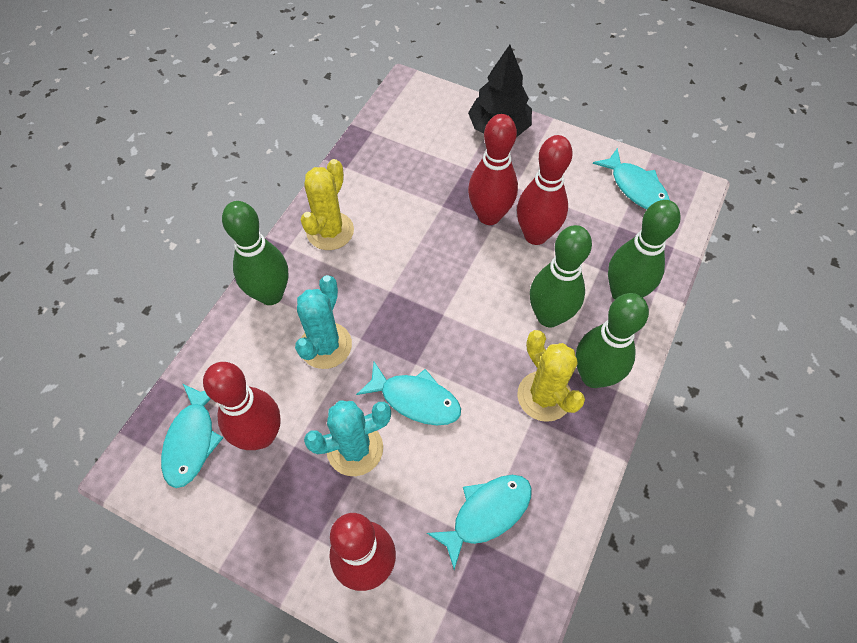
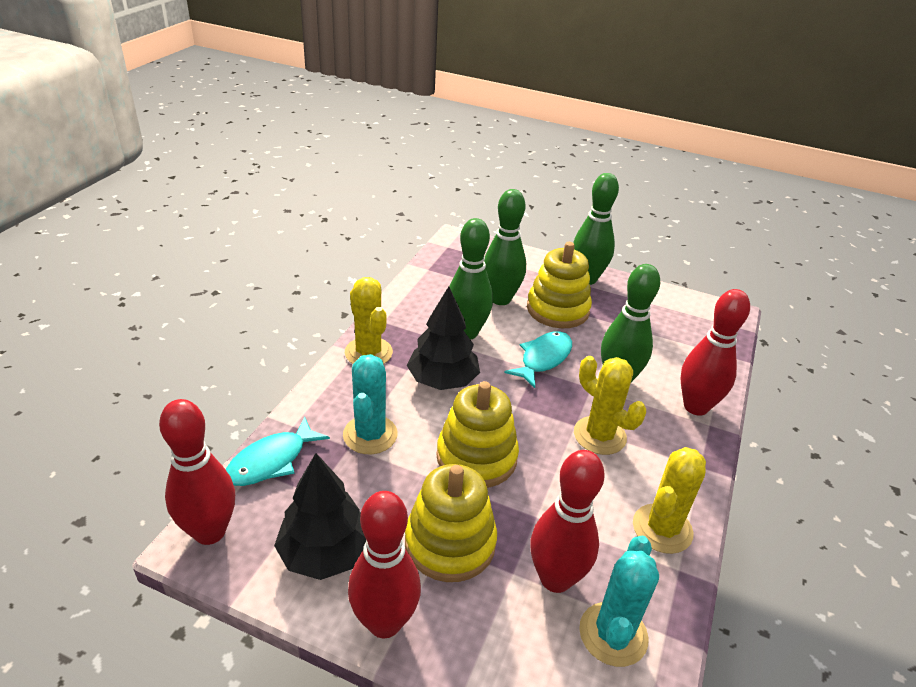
black tree: 1 -> 2
turquoise fish: 4 -> 2
yellow cactus: 2 -> 3
yellow stacking toy: 0 -> 3

